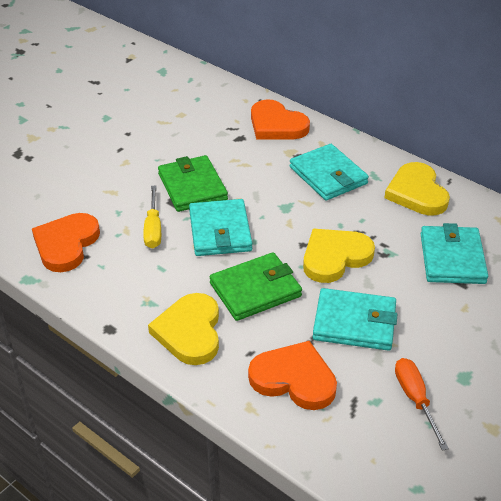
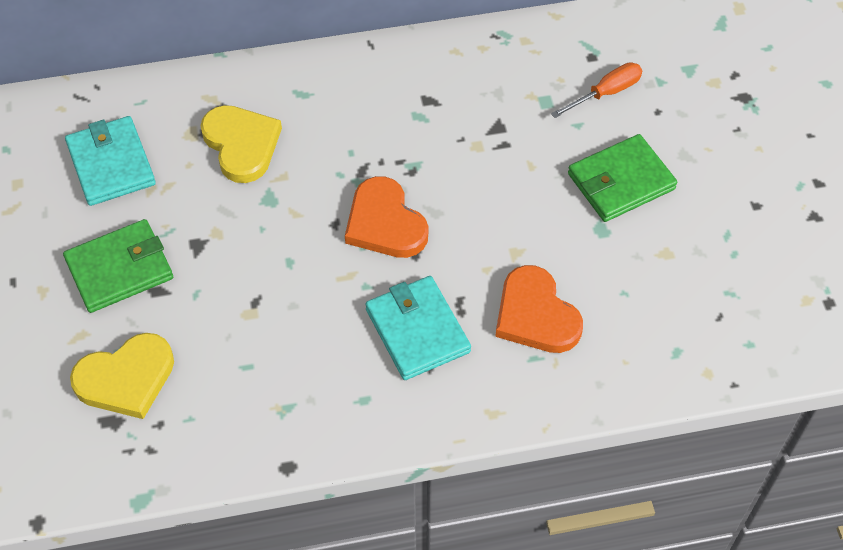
orange heart: 3 -> 2
turquoise wallet: 4 -> 2
yellow heart: 3 -> 2
yellow screwdriver: 1 -> 0

